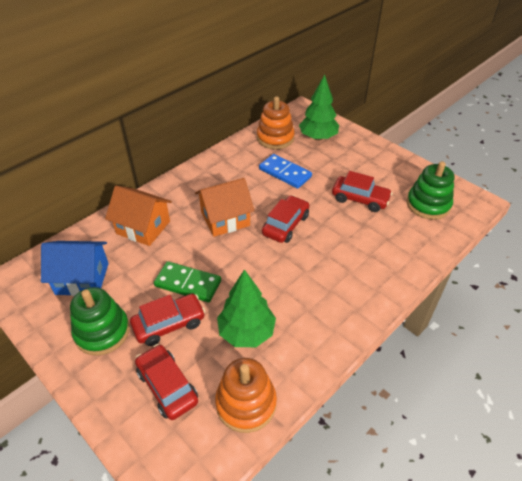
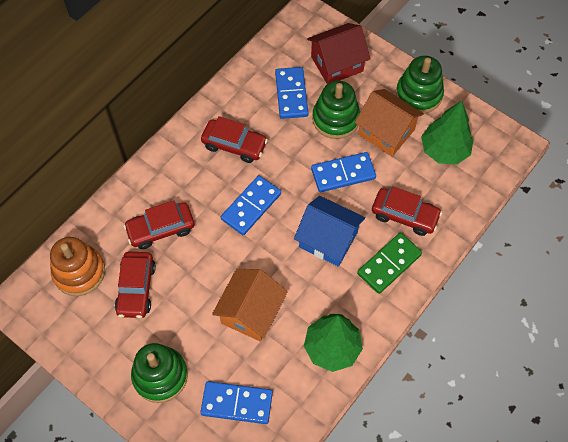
blue domino: 1 -> 4
green stacking toy: 2 -> 3
orange stacking toy: 2 -> 1
red house: 0 -> 1

